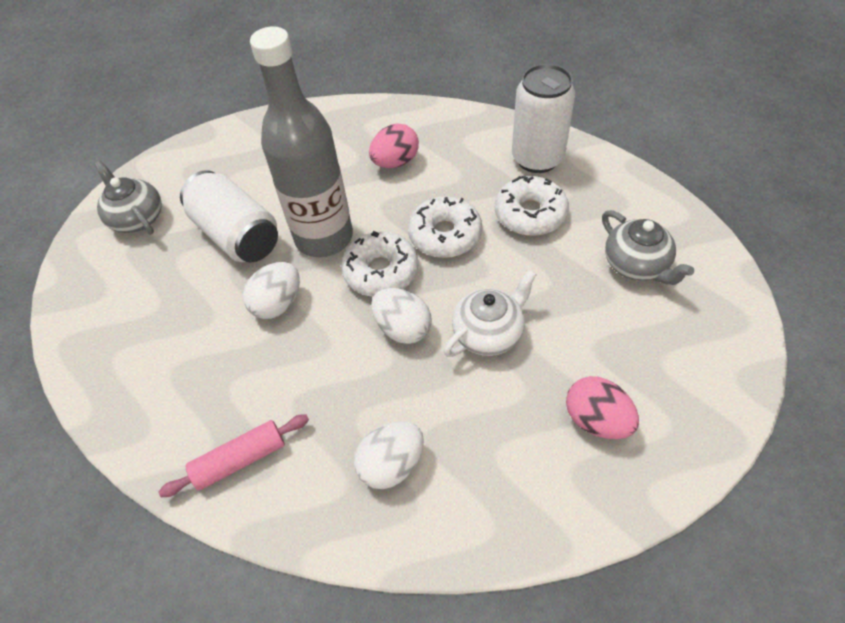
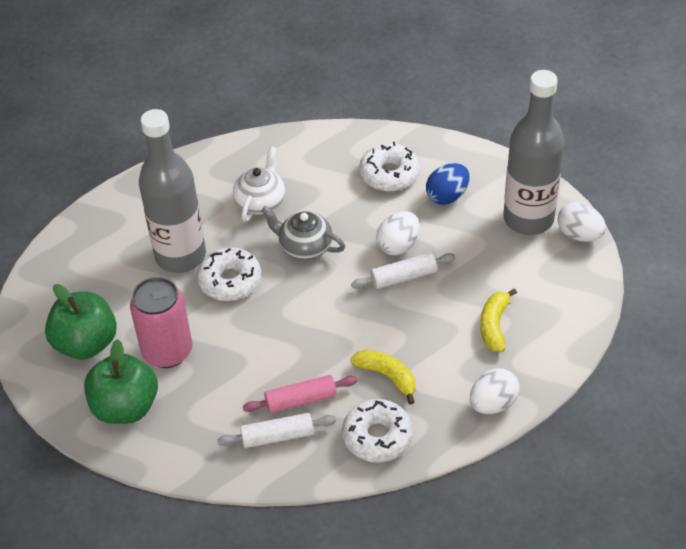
blue egg: 0 -> 1
green apple: 0 -> 2
grey bottle: 1 -> 2
grey teapot: 2 -> 1
pink can: 0 -> 1
pink egg: 2 -> 0
white can: 2 -> 0
white rolling pin: 0 -> 2
yellow banana: 0 -> 2

